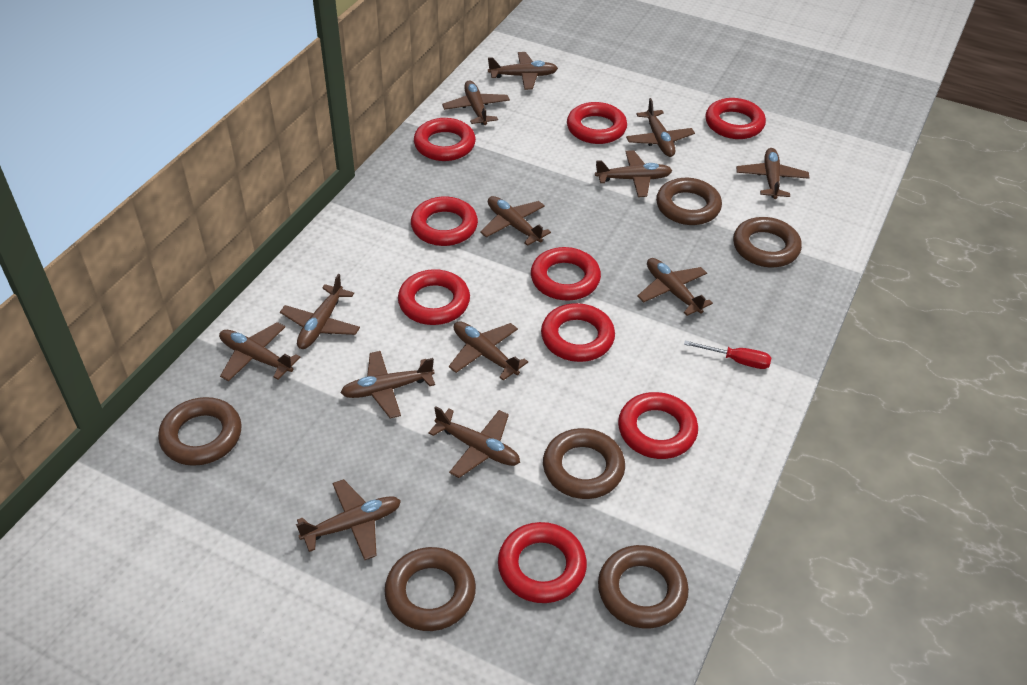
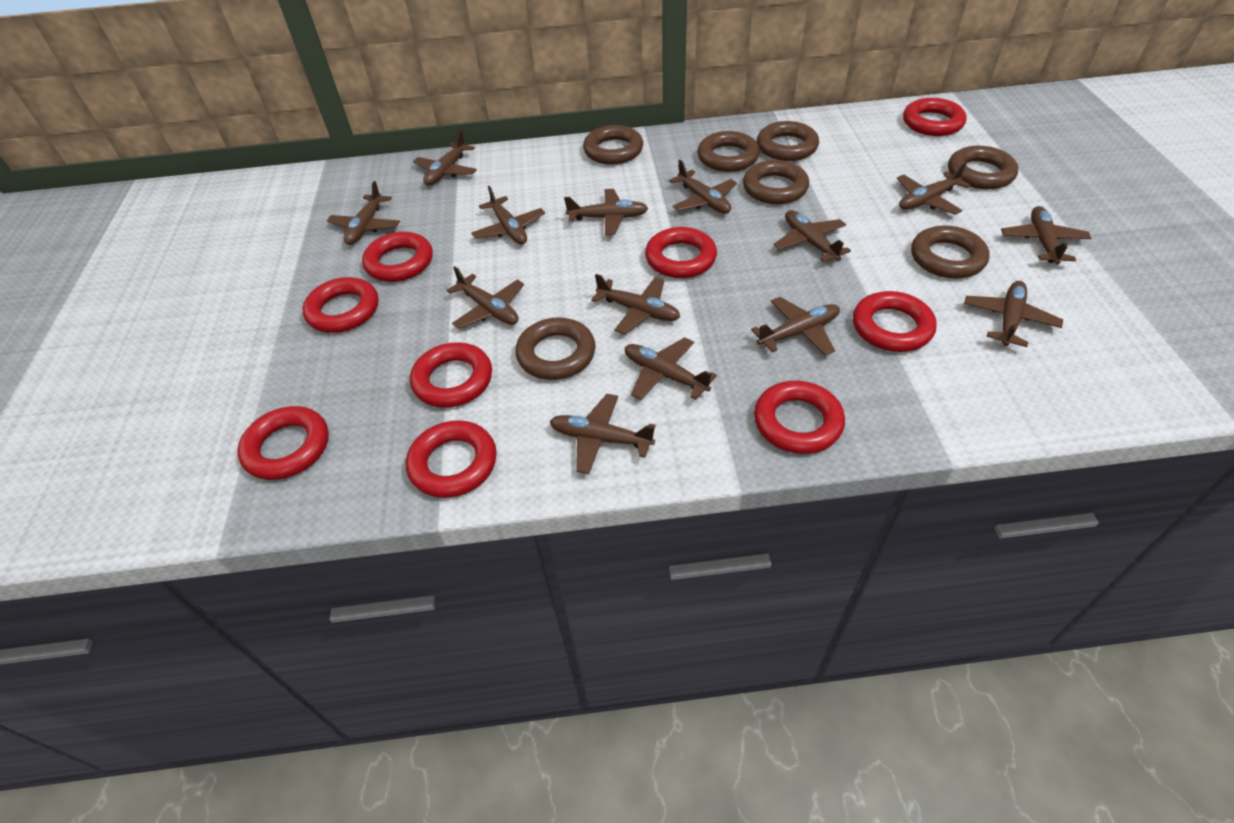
brown plane: 13 -> 14
brown ring: 6 -> 7
red screwdriver: 1 -> 0

